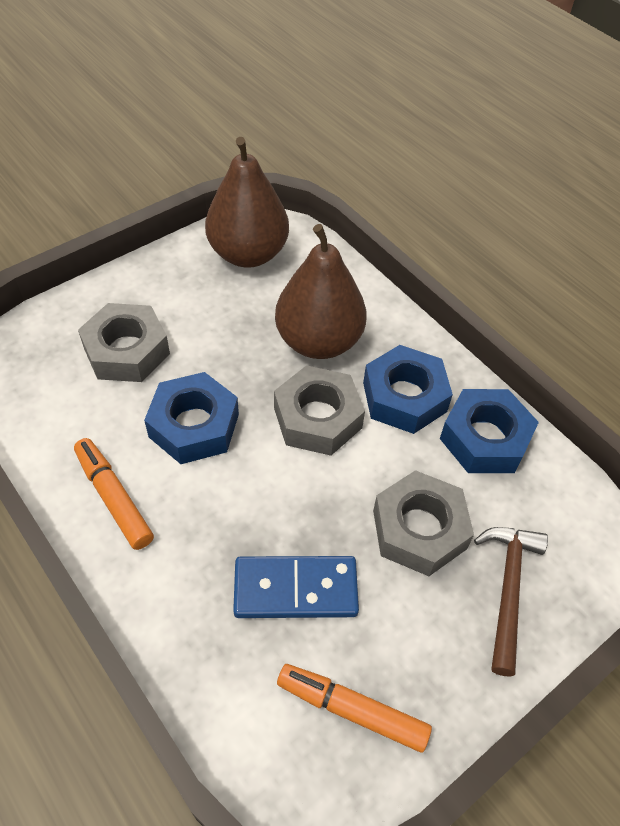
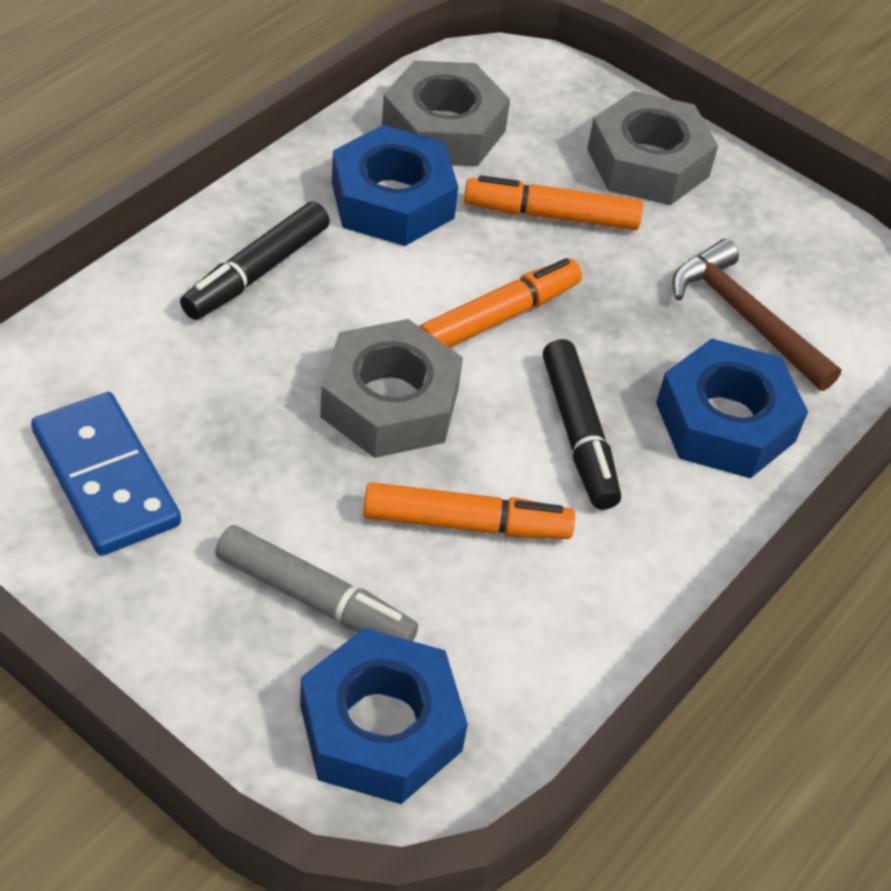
black marker: 0 -> 2
brown pear: 2 -> 0
grey marker: 0 -> 1
orange marker: 2 -> 3

